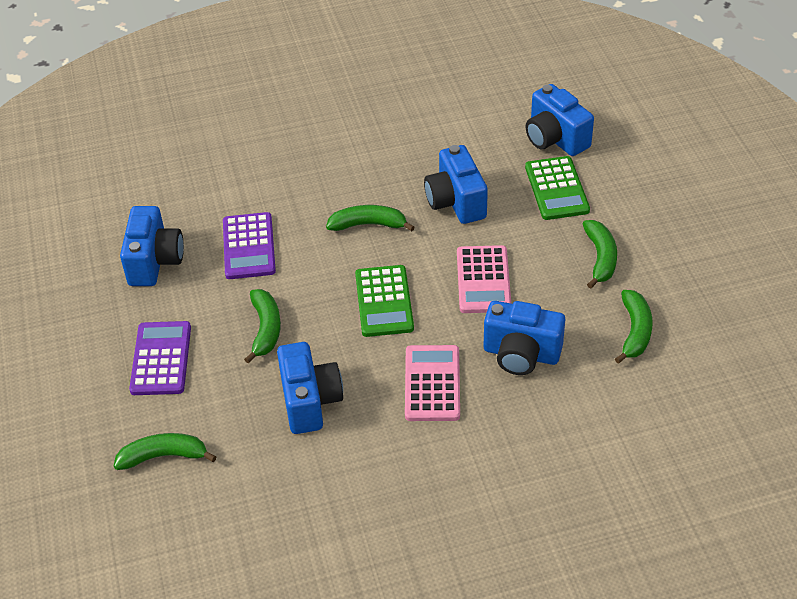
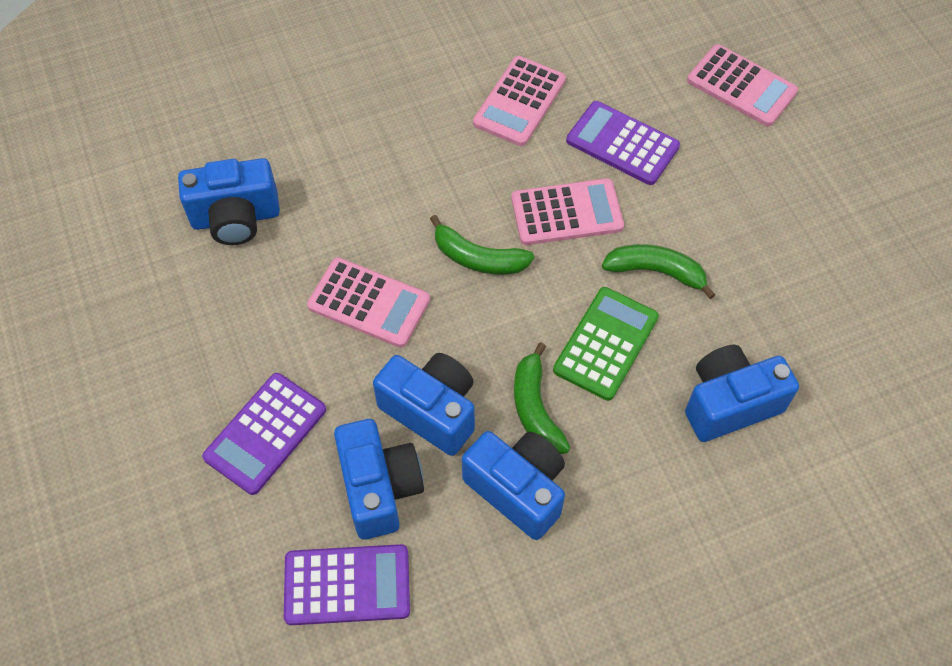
green banana: 5 -> 3
green calculator: 2 -> 1
pink calculator: 2 -> 4
purple calculator: 2 -> 3

